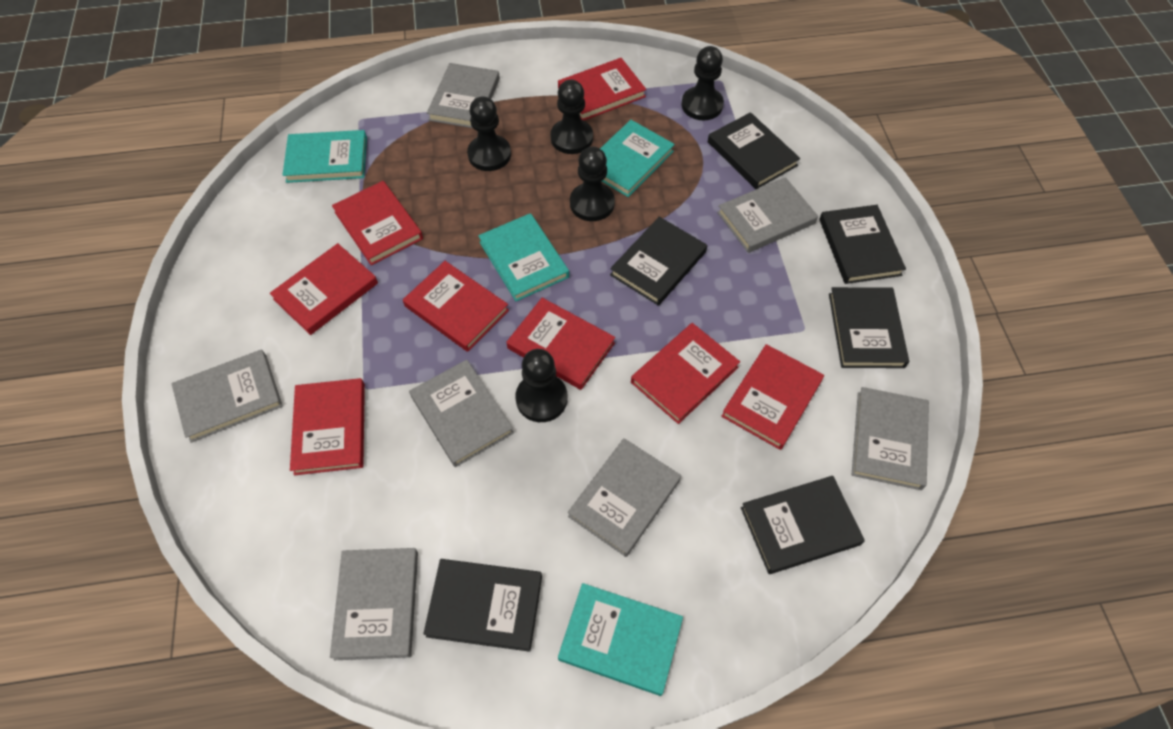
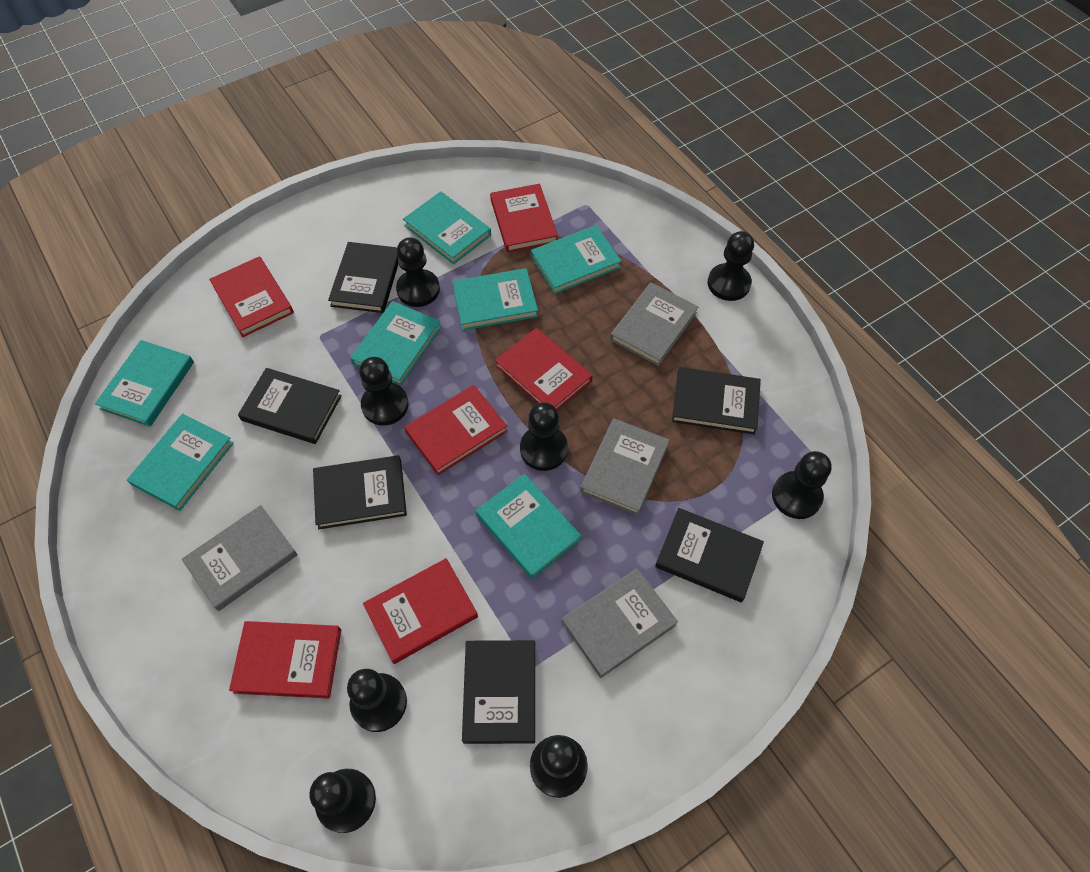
black pawn: 5 -> 8
grey book: 7 -> 4
red book: 8 -> 6
turquoise book: 4 -> 7

